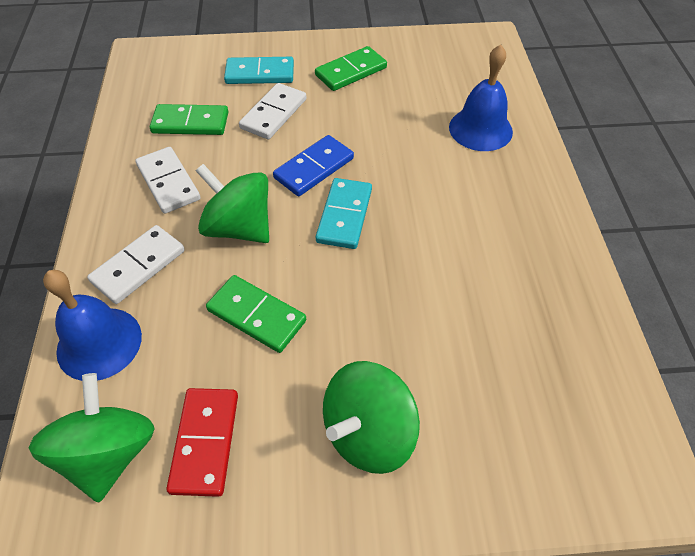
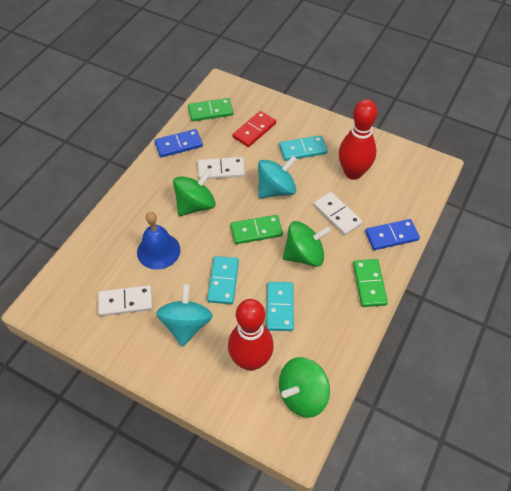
blue bell: 2 -> 1
blue domino: 1 -> 2
red bowling pin: 0 -> 2
turquoise domino: 2 -> 3
turquoise spinning top: 0 -> 2

